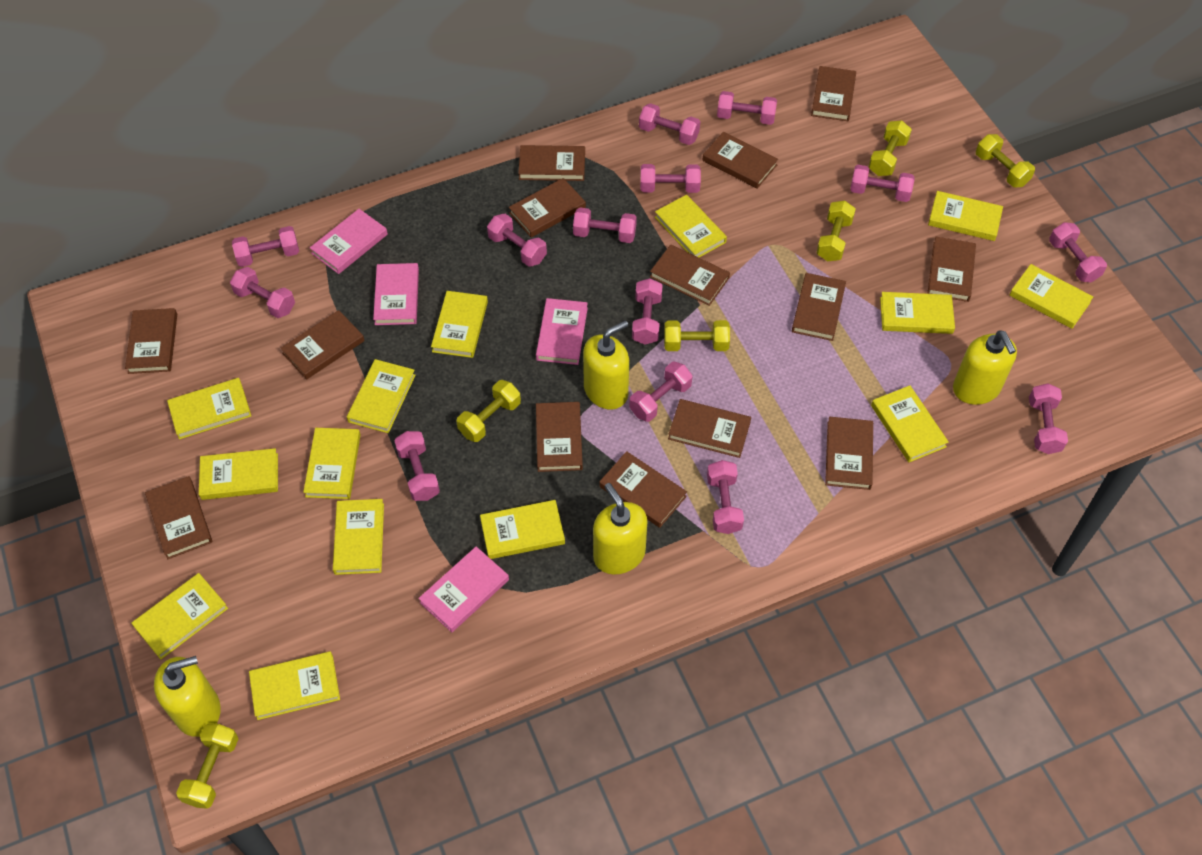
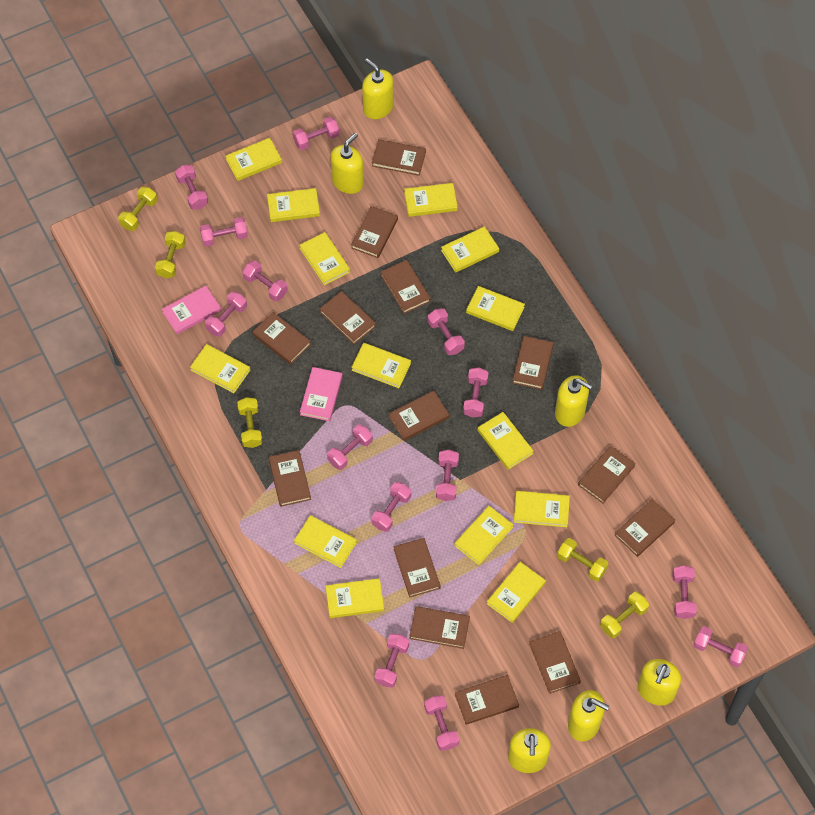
pink book: 4 -> 2
yellow dumbbell: 6 -> 5
yellow soap dispenser: 4 -> 6

